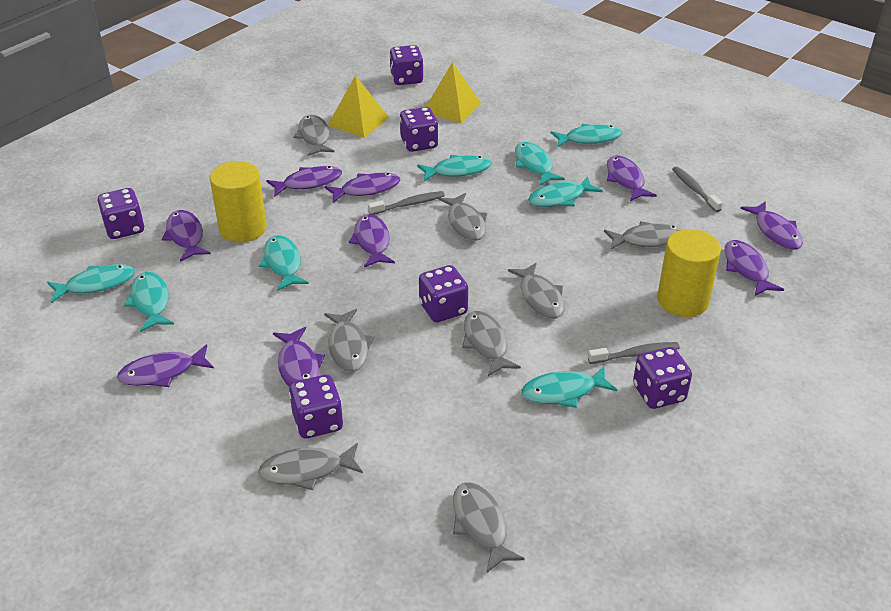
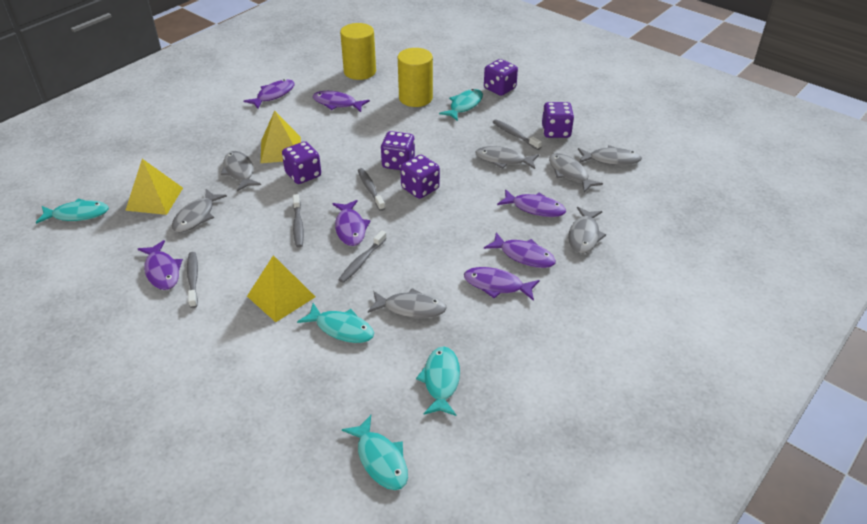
grey fish: 8 -> 7
grey toothbrush: 3 -> 5
purple dice: 6 -> 5
purple fish: 9 -> 7
turquoise fish: 8 -> 5
yellow pyramid: 2 -> 3

